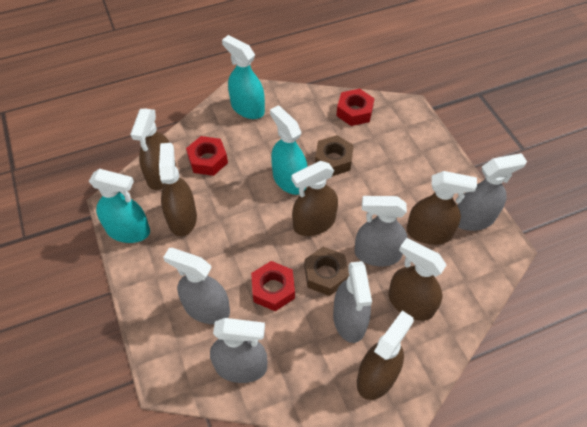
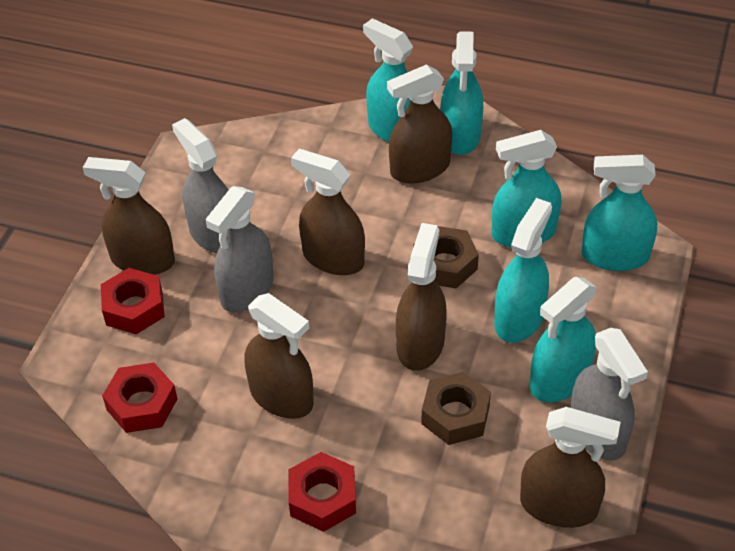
grey spray bottle: 5 -> 3
turquoise spray bottle: 3 -> 6

